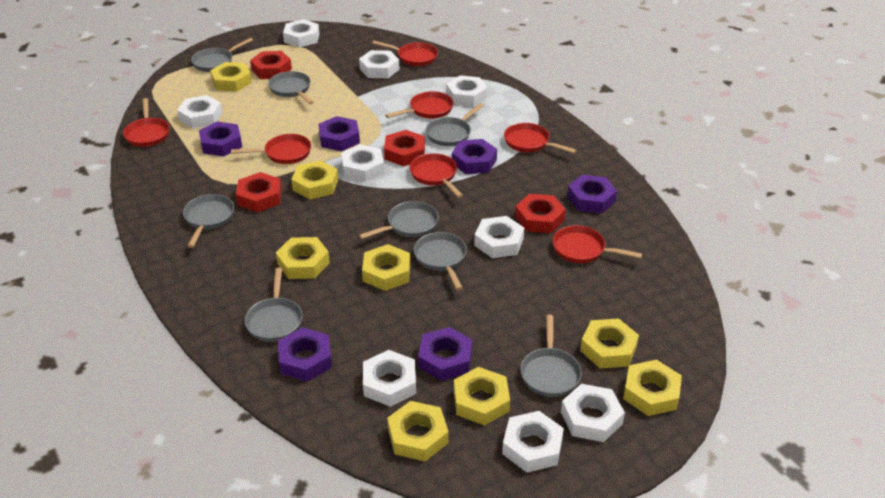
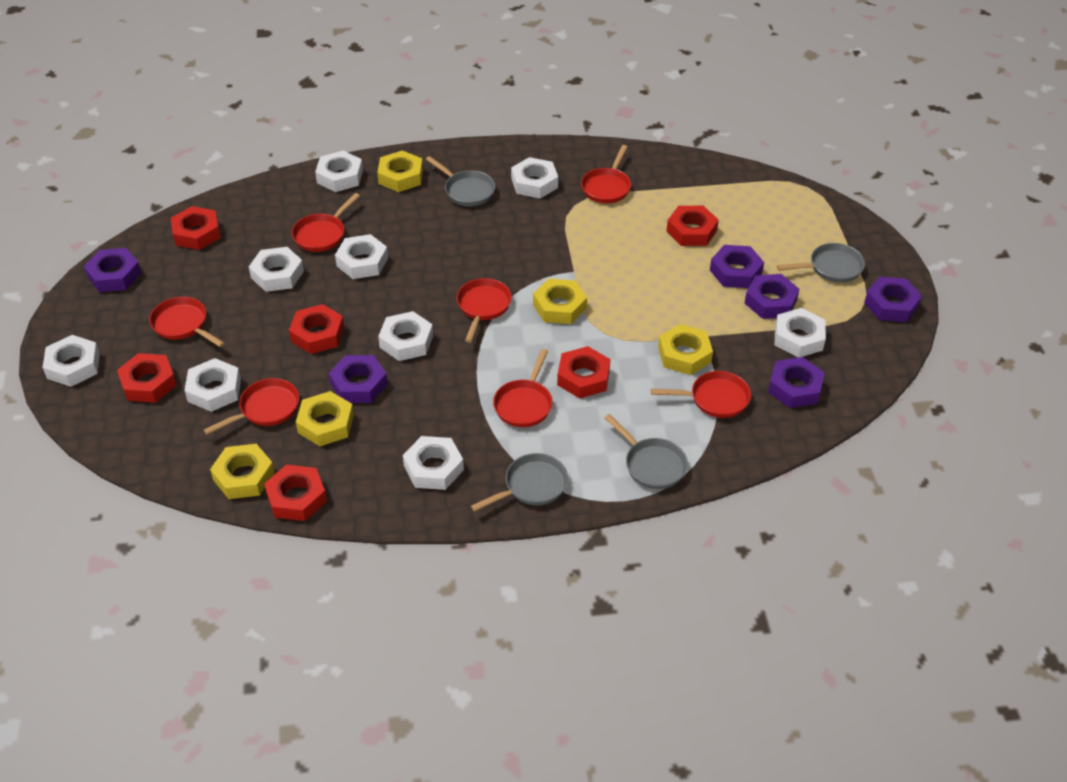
grey pan: 8 -> 4
red nut: 4 -> 6
yellow nut: 8 -> 5

